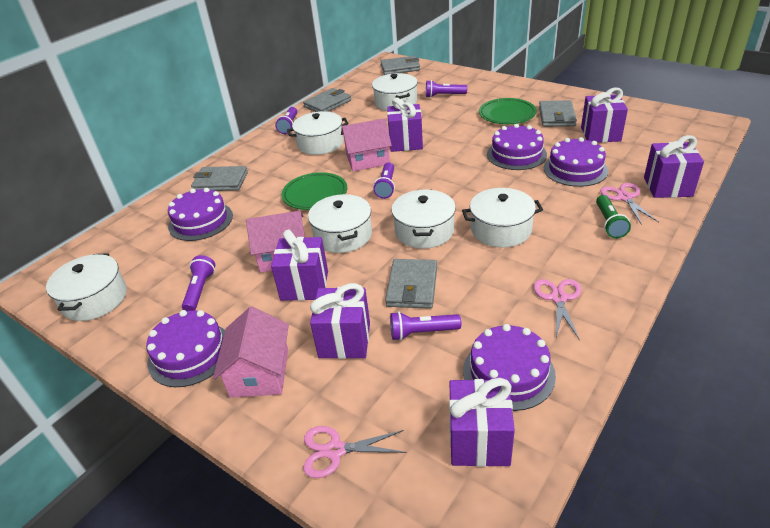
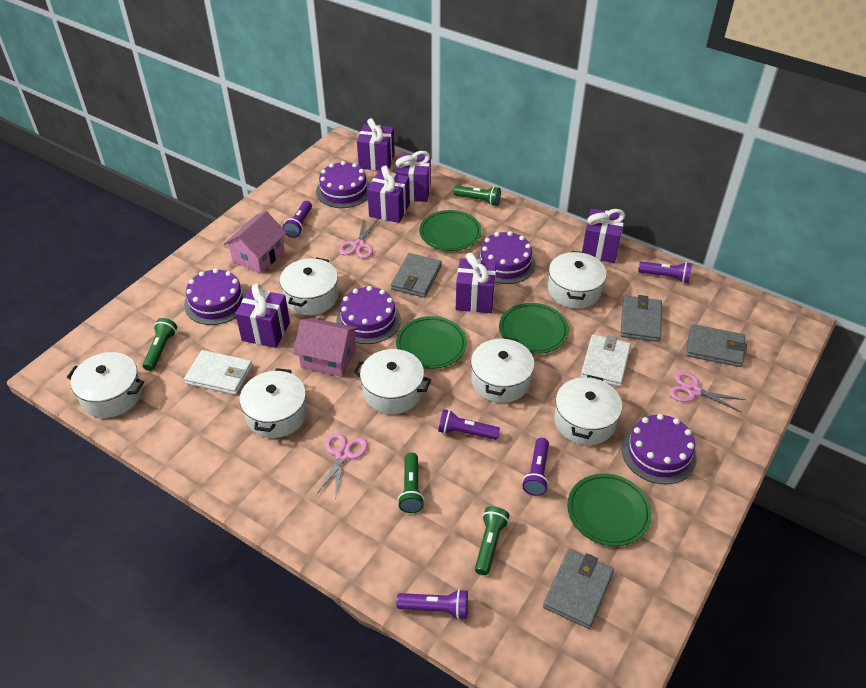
green flashlight: 1 -> 4
green plate: 2 -> 4
grey wallet: 5 -> 4
pink house: 3 -> 2
white pot: 6 -> 7
white wallet: 0 -> 2

